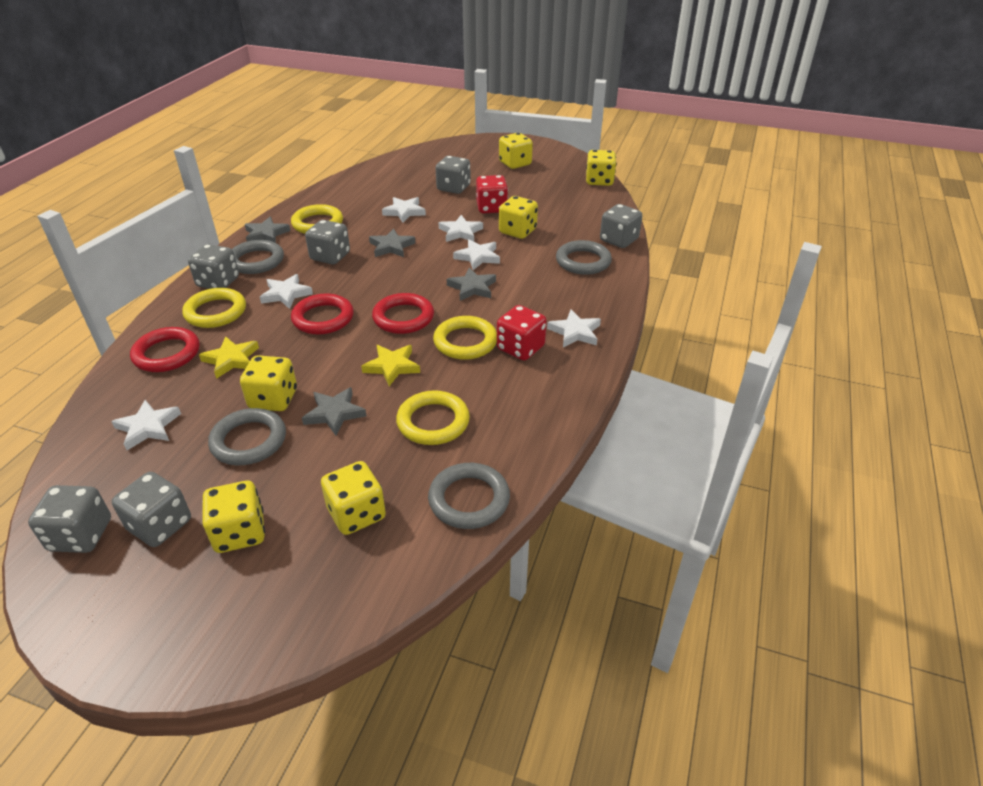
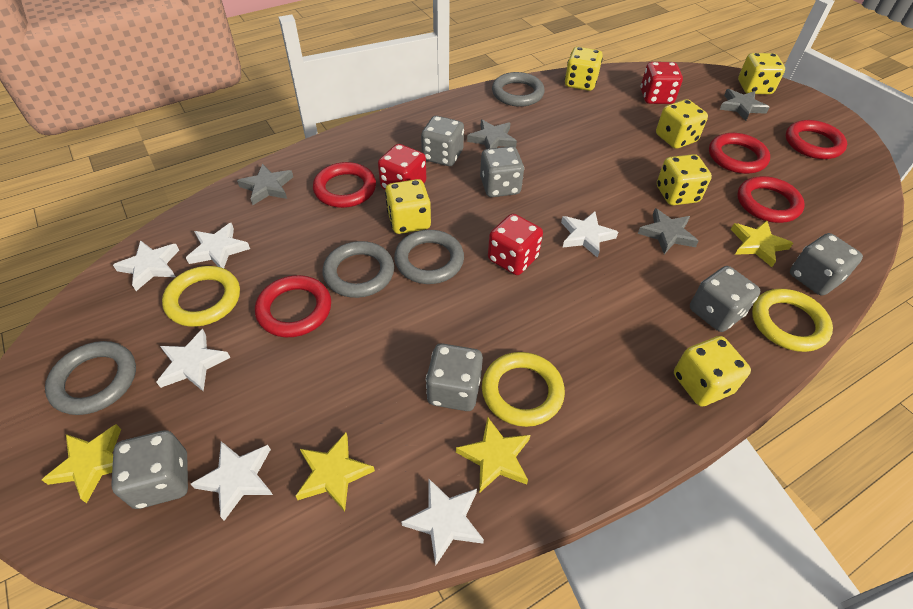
red dice: 2 -> 3
red ring: 3 -> 5
yellow ring: 4 -> 3
yellow star: 2 -> 4

